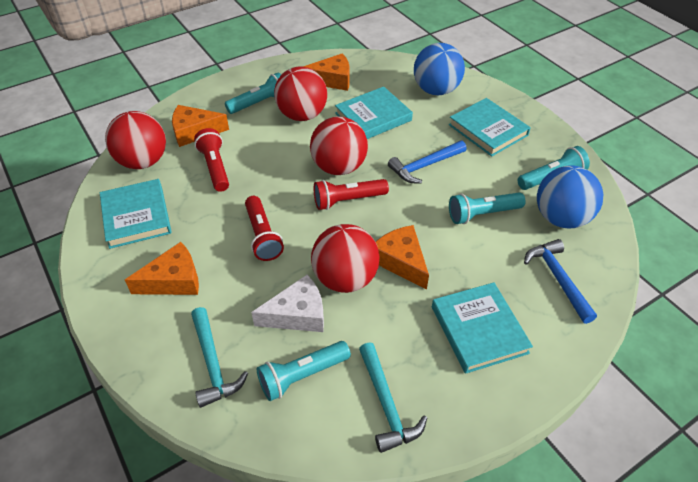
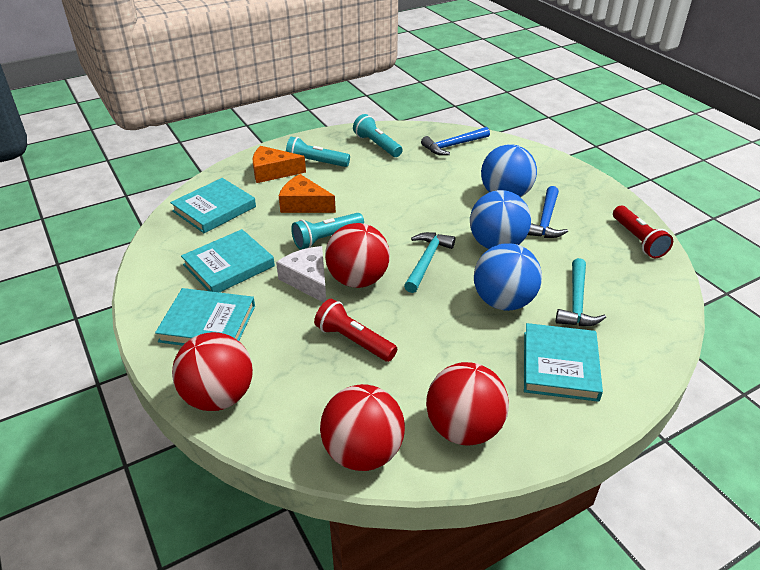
blue ball: 2 -> 3
orange cheese: 4 -> 2
red flashlight: 3 -> 2
turquoise flashlight: 4 -> 3

